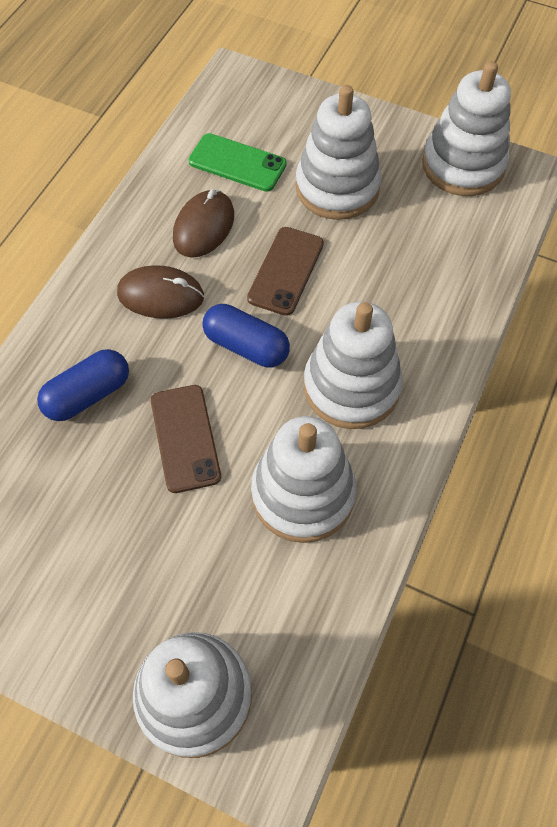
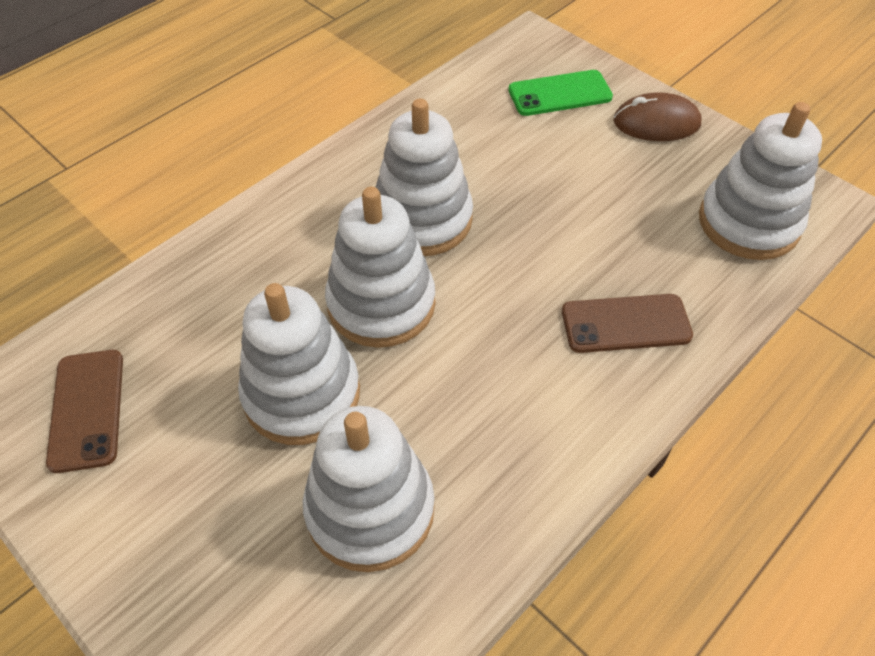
blue capsule: 2 -> 0
brown mouse: 2 -> 1

